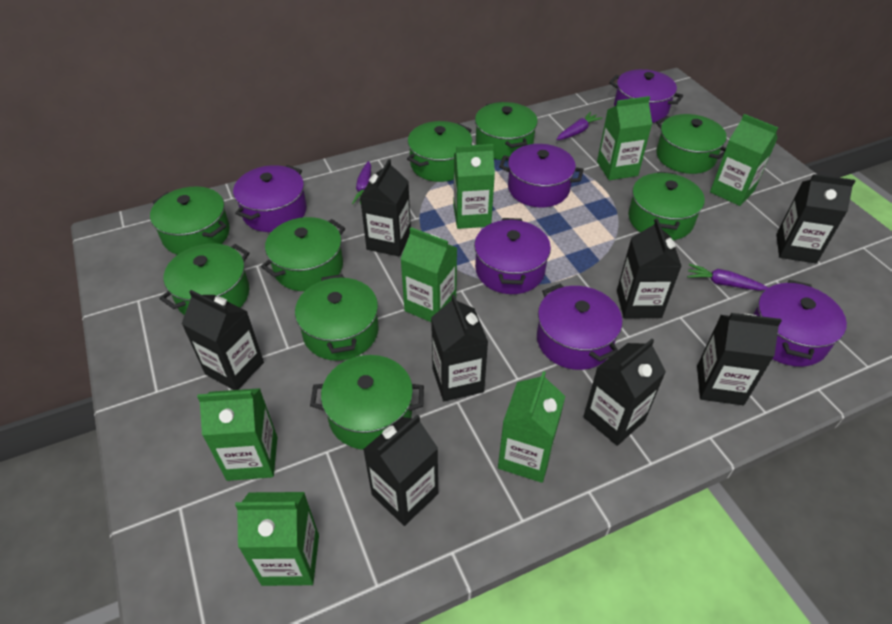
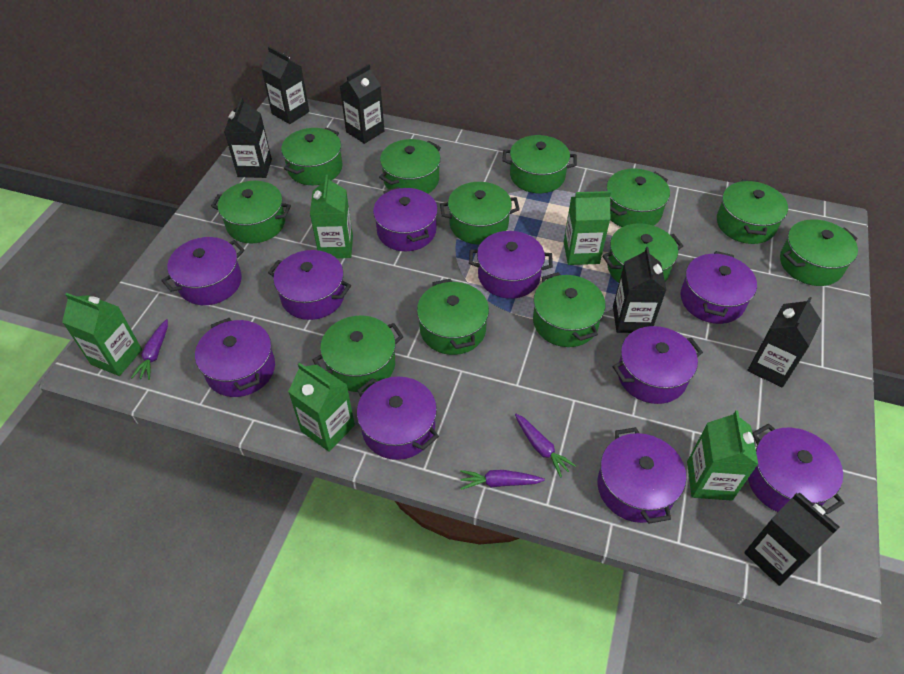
black carton: 8 -> 6
green carton: 7 -> 5
green pot: 9 -> 12
purple pot: 6 -> 10

